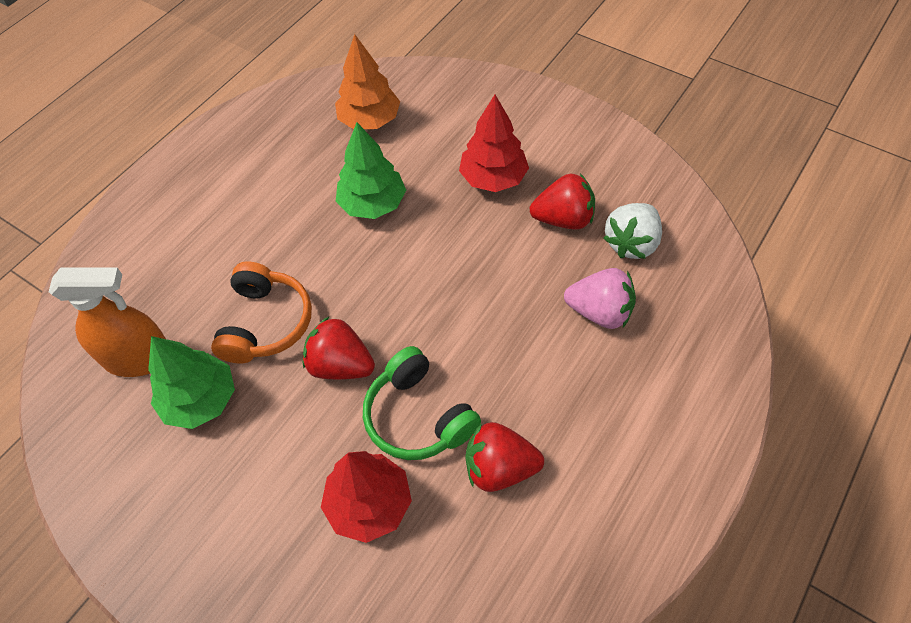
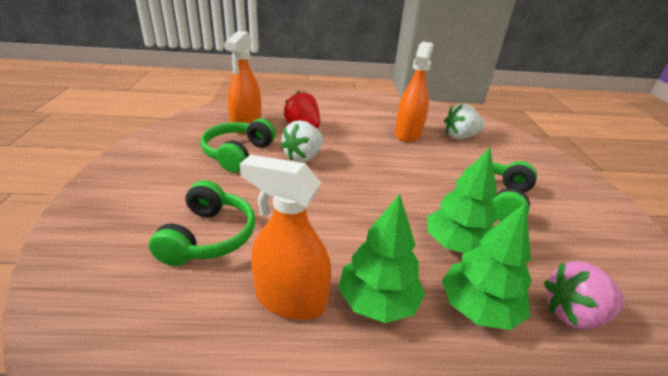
green headphones: 1 -> 3
green tree: 2 -> 3
orange headphones: 1 -> 0
orange spray bottle: 1 -> 3
orange tree: 1 -> 0
red strawberry: 3 -> 1
red tree: 2 -> 0
white strawberry: 1 -> 2

